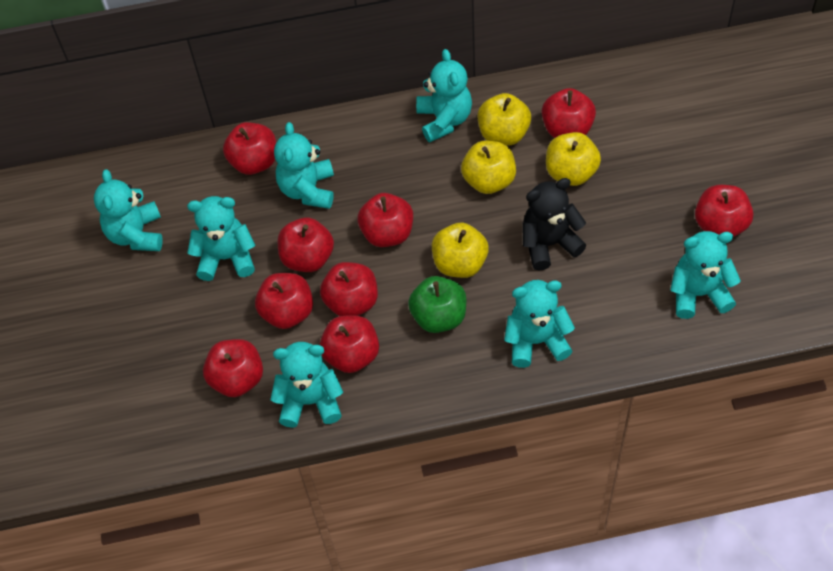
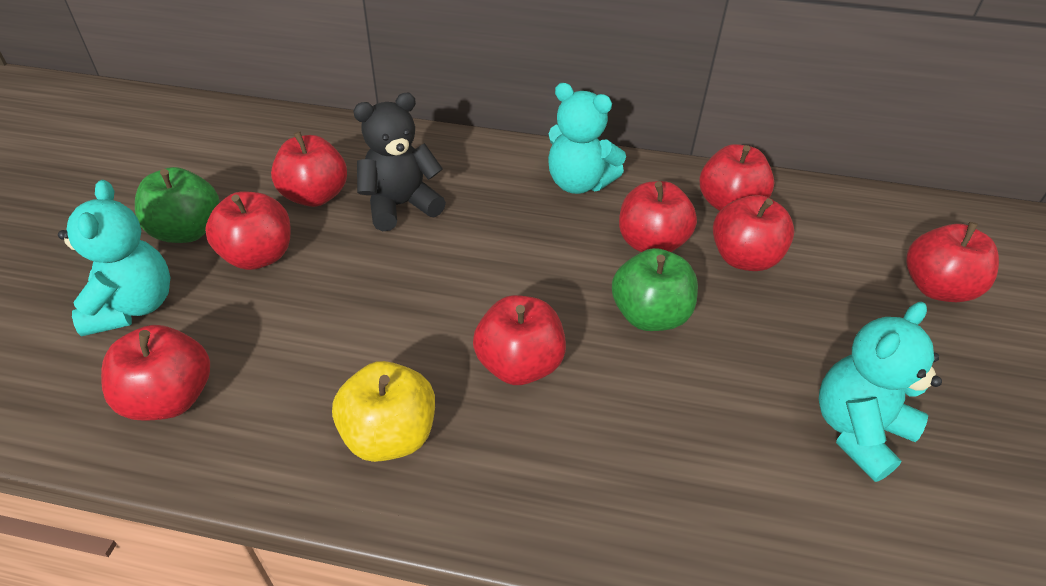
green apple: 1 -> 2
red apple: 9 -> 8
turquoise teddy bear: 7 -> 3
yellow apple: 4 -> 1

